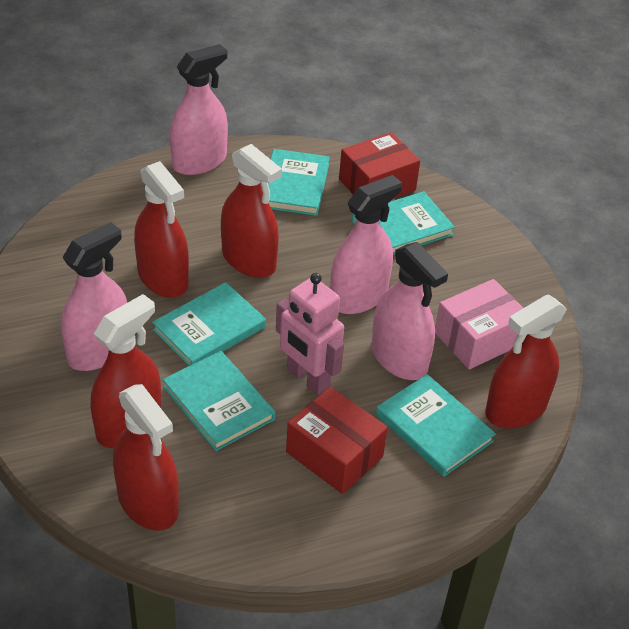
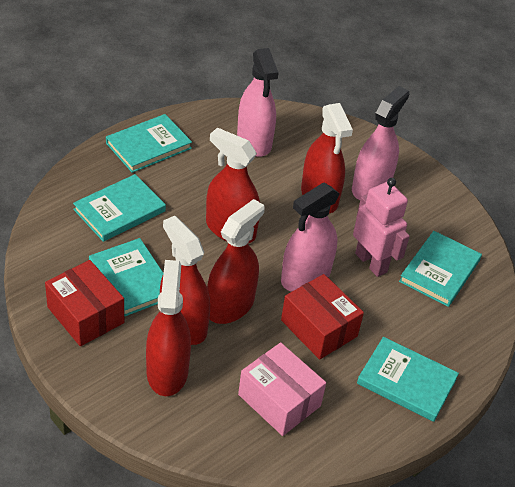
pink spray bottle: 4 -> 3

